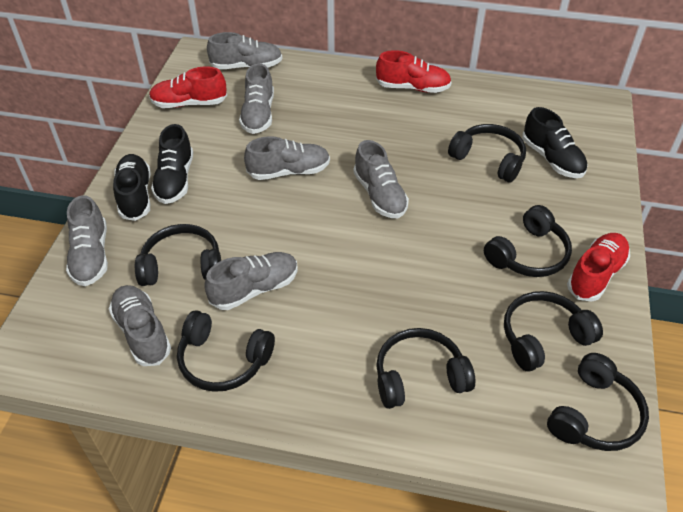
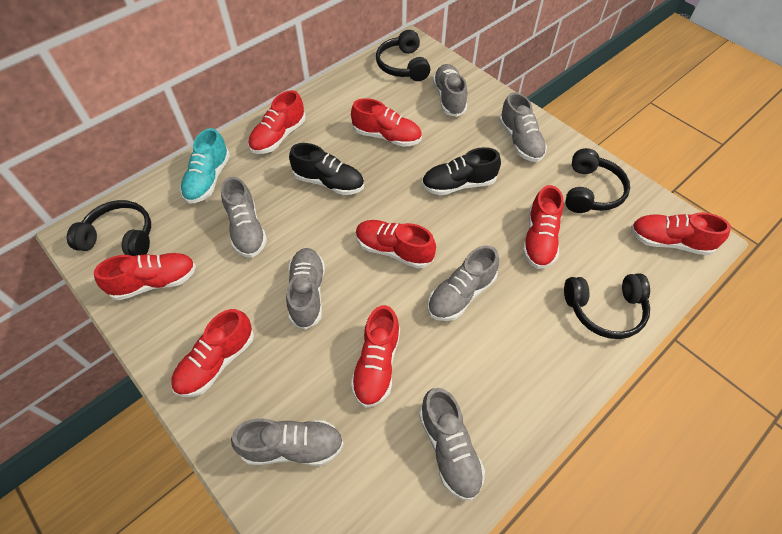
black headphones: 7 -> 4
black shoe: 3 -> 2
red shoe: 3 -> 8
turquoise shoe: 0 -> 1

